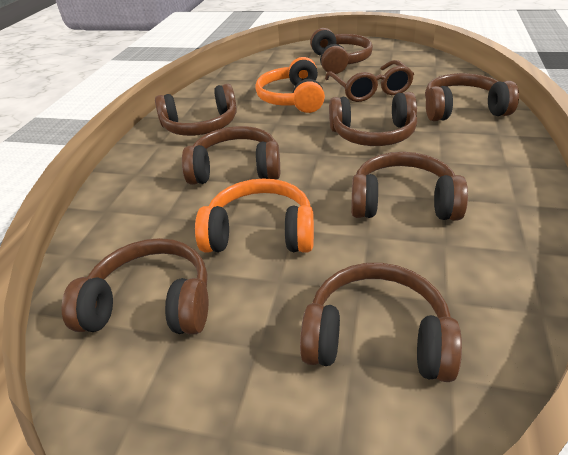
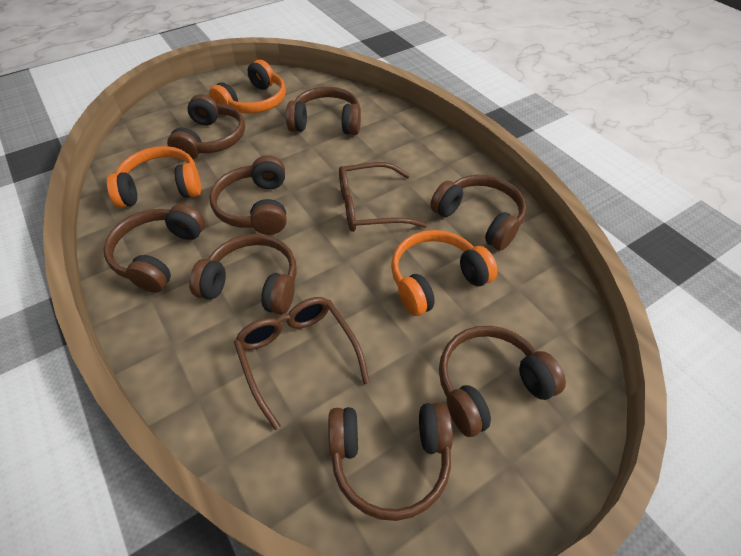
brown glasses: 1 -> 2
orange headphones: 2 -> 3

